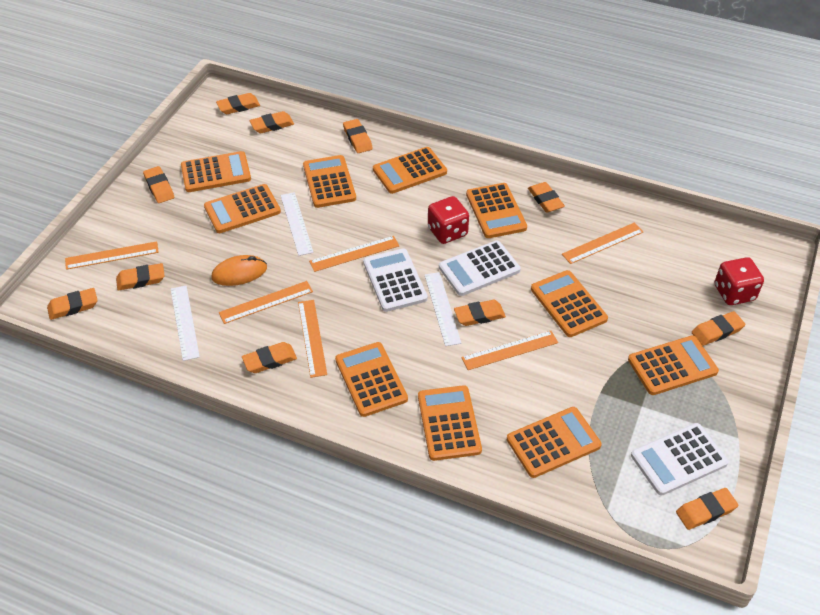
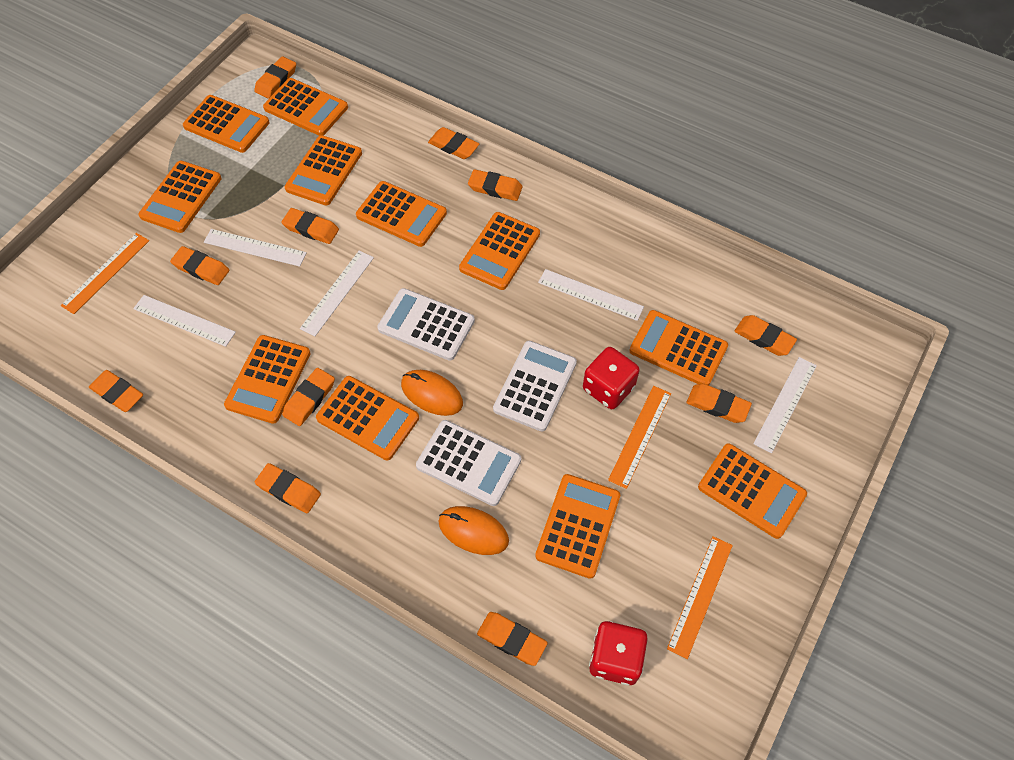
orange calculator: 10 -> 11
orange mouse: 1 -> 2
orange ruler: 6 -> 3
white ruler: 3 -> 5

